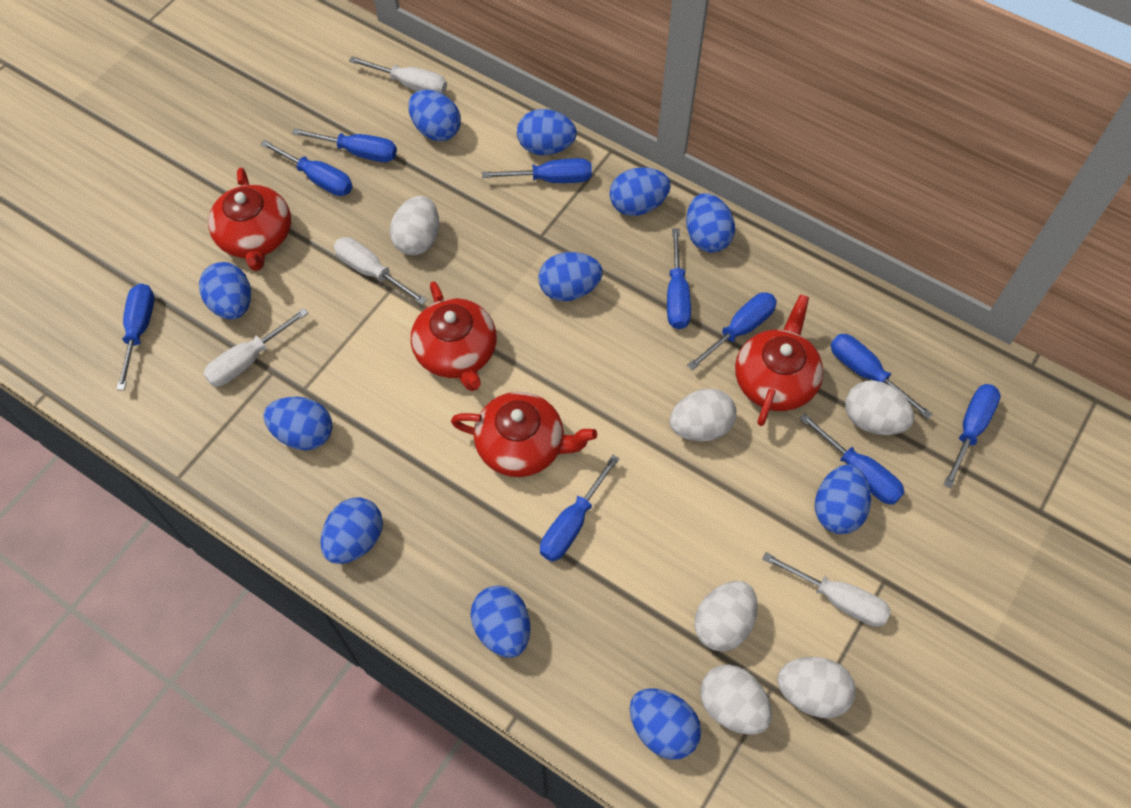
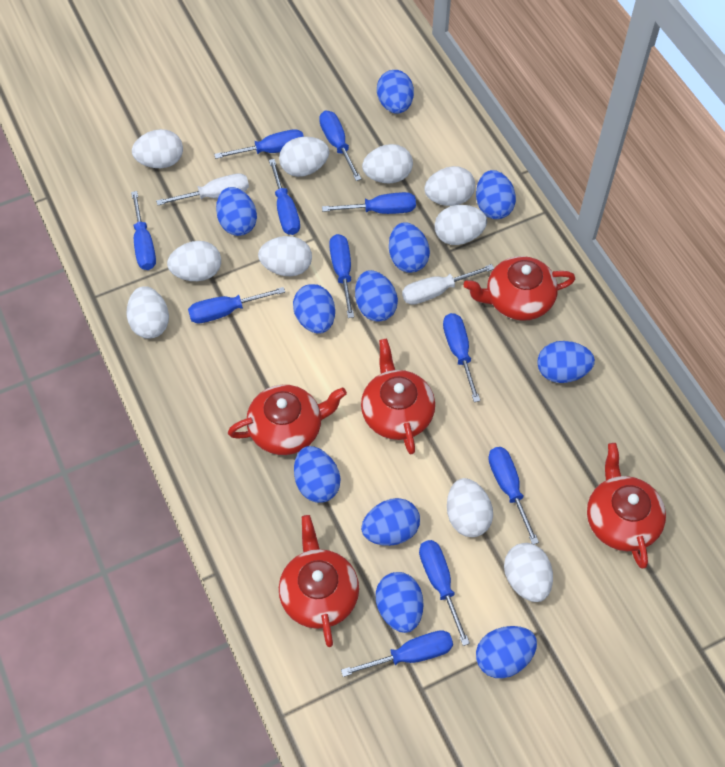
blue screwdriver: 10 -> 11
red teapot: 4 -> 5
white egg: 6 -> 10
white screwdriver: 4 -> 2

